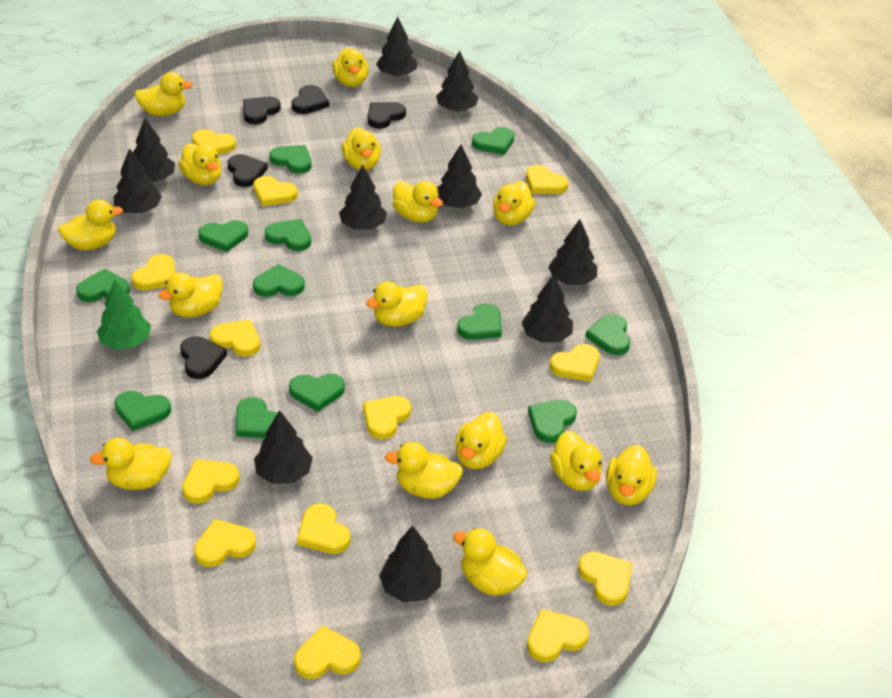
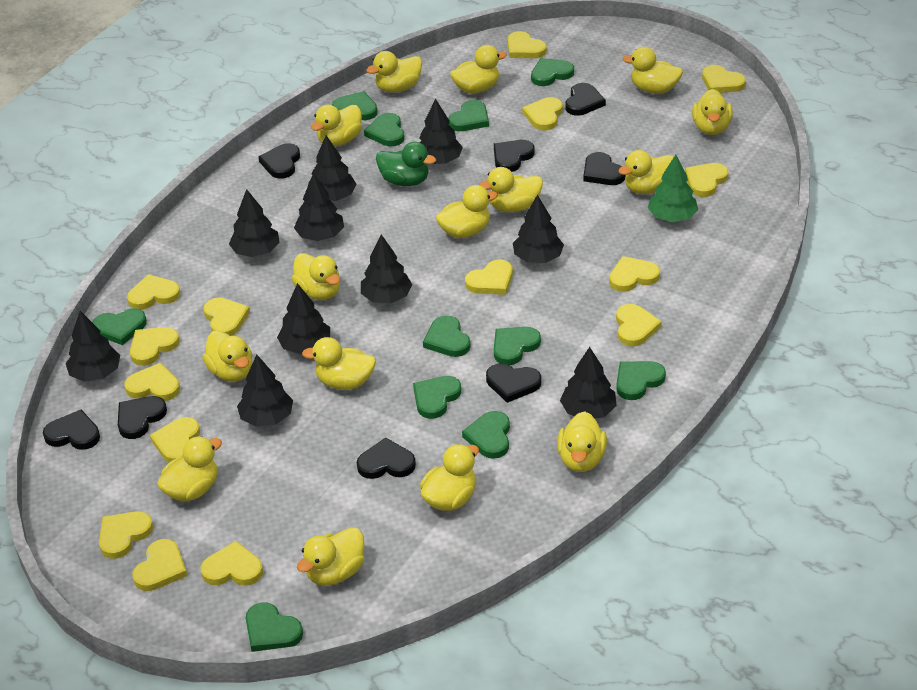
black heart: 5 -> 8
green duck: 0 -> 1
green heart: 12 -> 11
yellow heart: 13 -> 15

